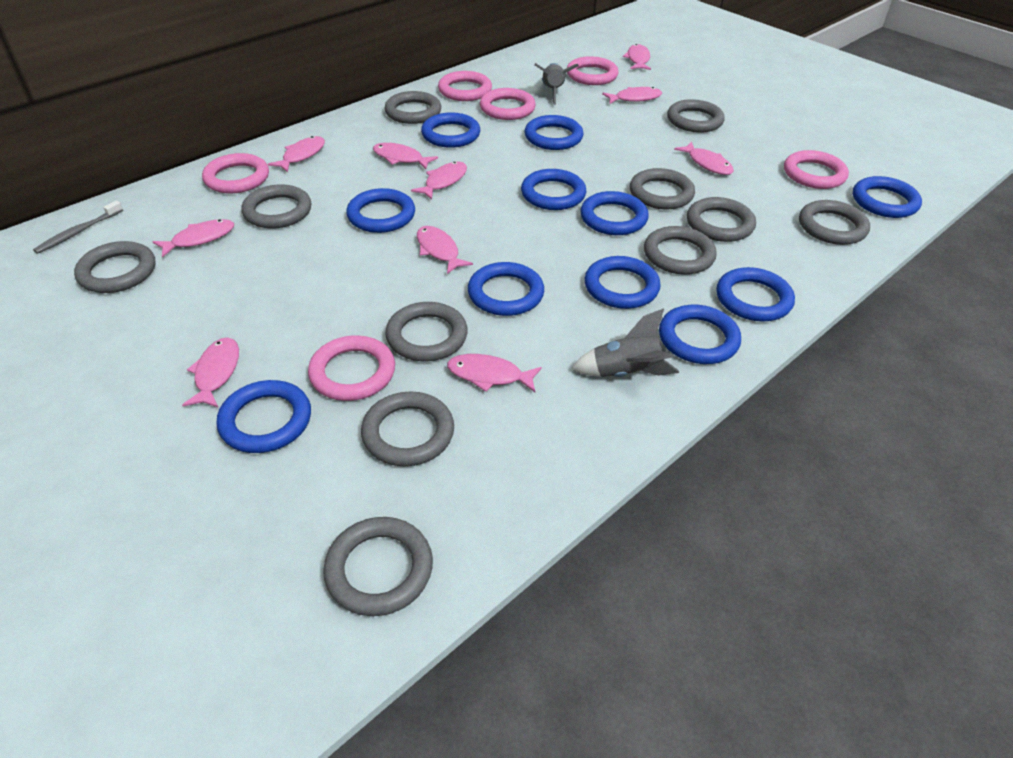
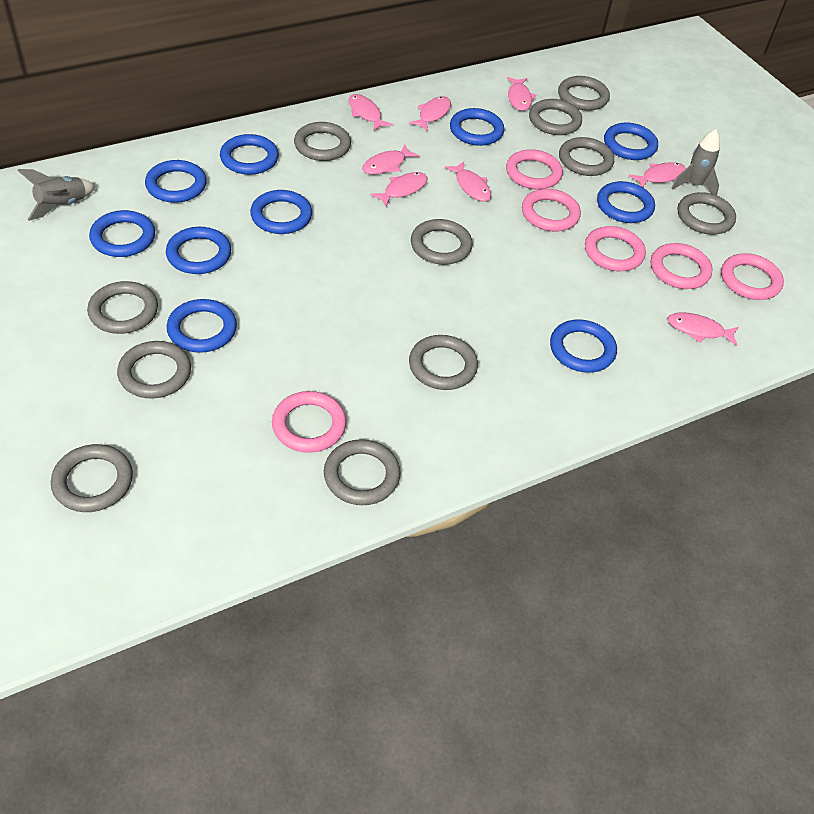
blue ring: 11 -> 10
grey toothbrush: 1 -> 0
pink fish: 10 -> 8

